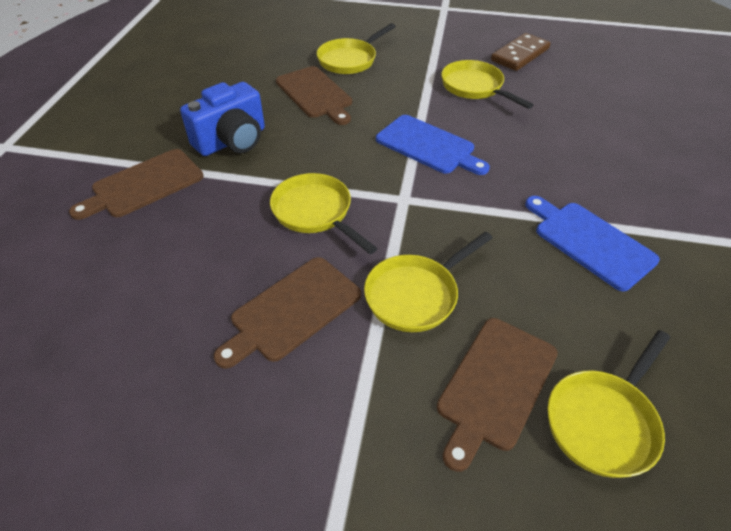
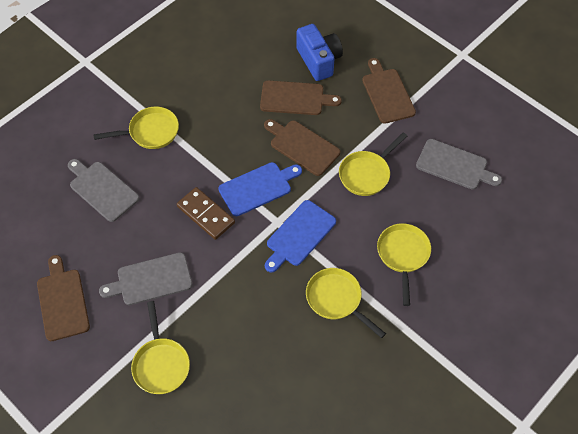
grey cutting board: 0 -> 3

